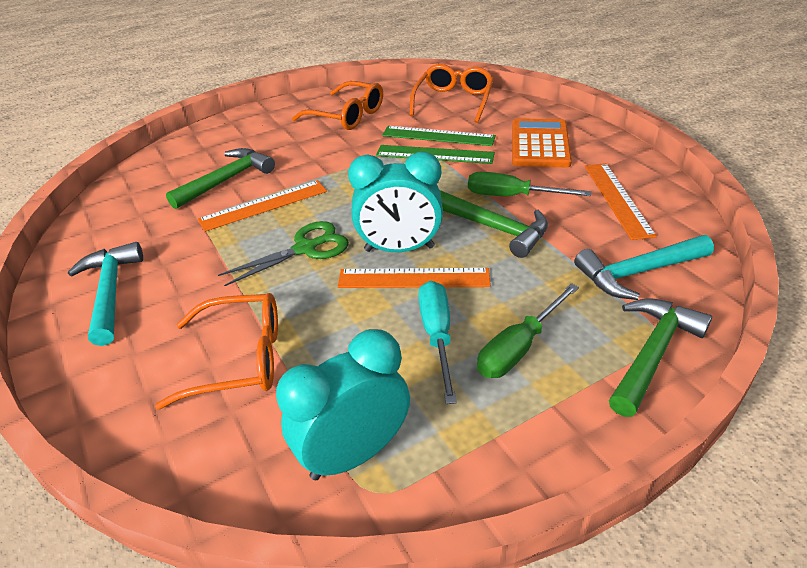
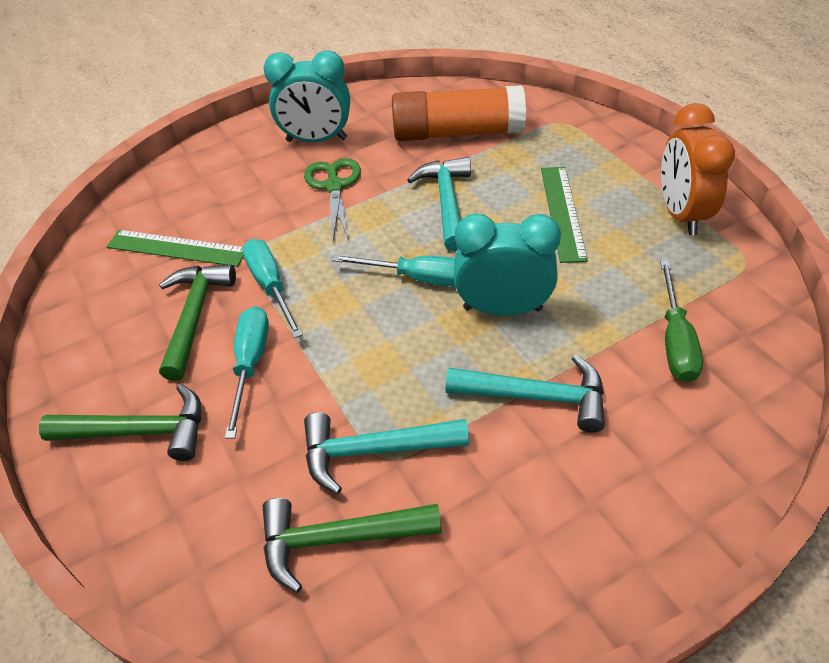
green screwdriver: 2 -> 1
orange calculator: 1 -> 0
orange clock: 0 -> 1
orange glasses: 3 -> 0
orange glue stick: 0 -> 1
orange ruler: 3 -> 0
turquoise hammer: 2 -> 3
turquoise screwdriver: 1 -> 3

